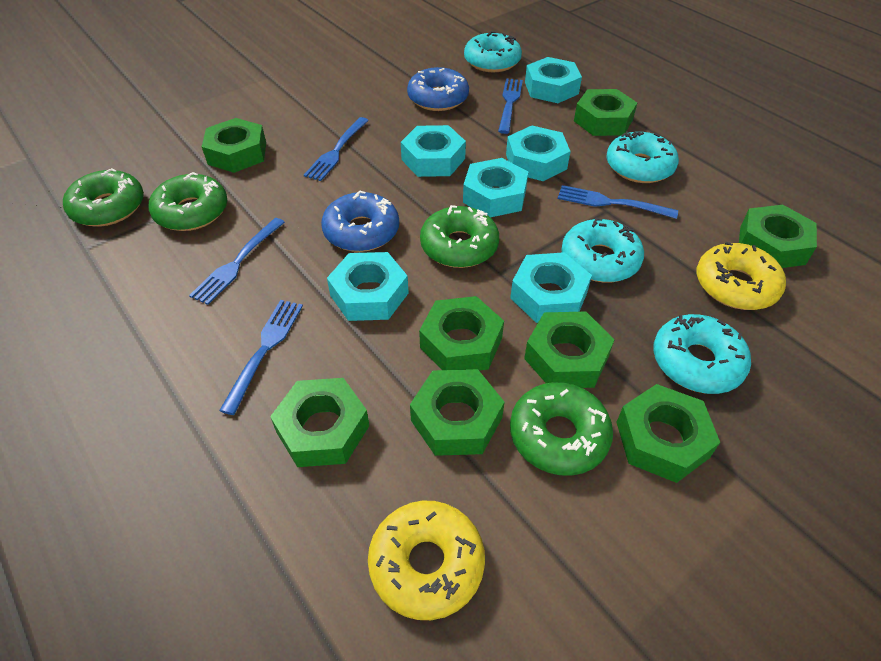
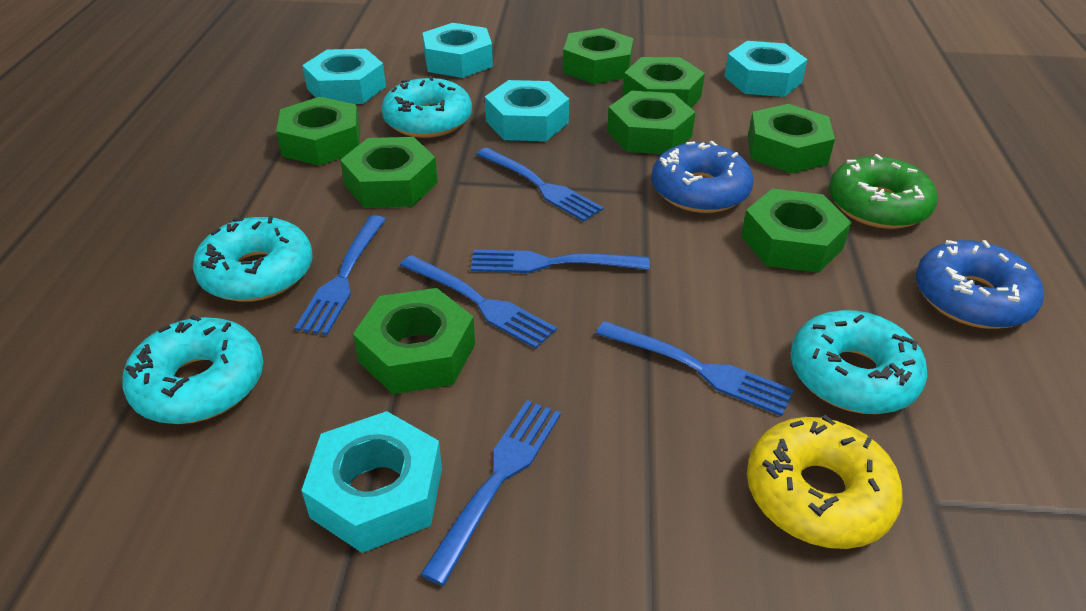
blue fork: 5 -> 6
green donut: 4 -> 1
turquoise nut: 6 -> 5
yellow donut: 2 -> 1

